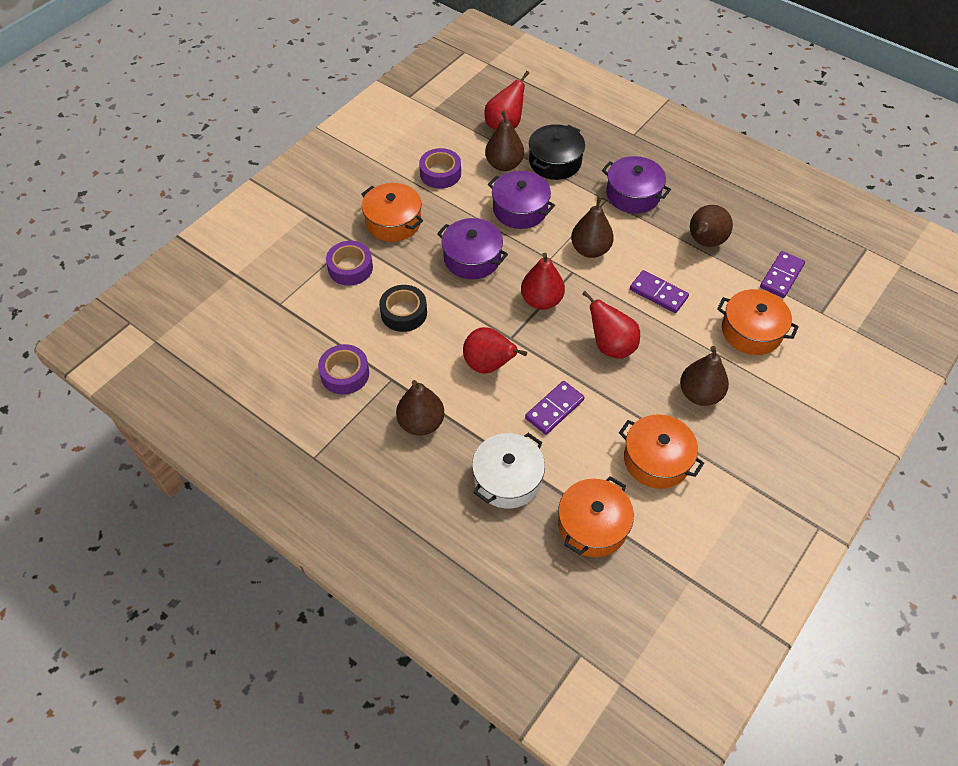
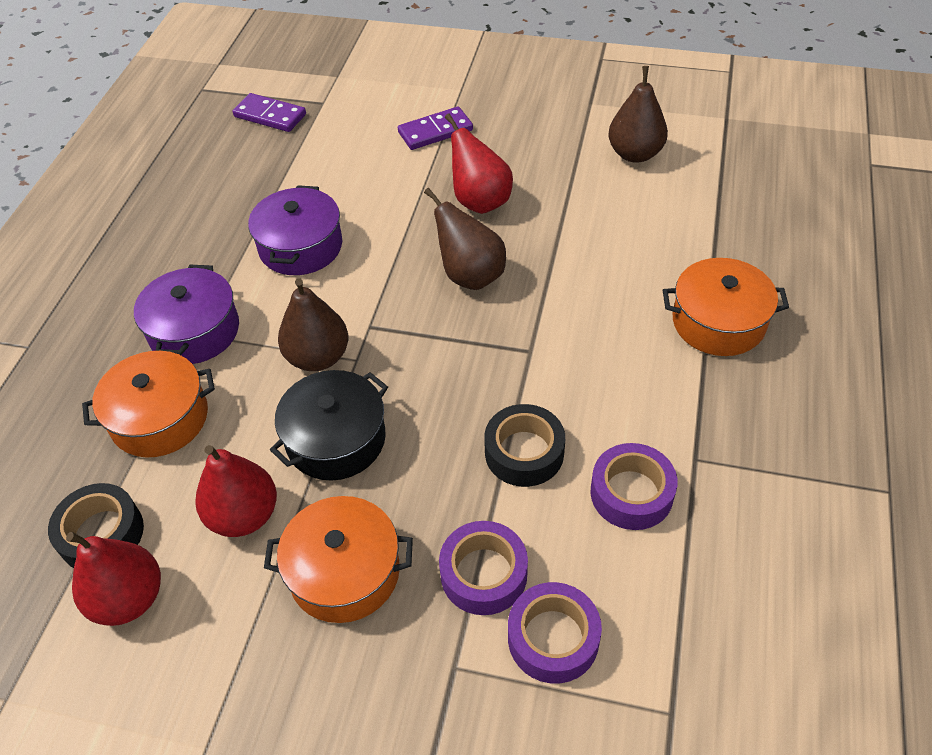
black tape: 1 -> 2
brown pear: 5 -> 3
orange pot: 4 -> 3
purple domino: 3 -> 2
purple pot: 3 -> 2
red pear: 4 -> 3
white pot: 1 -> 0

